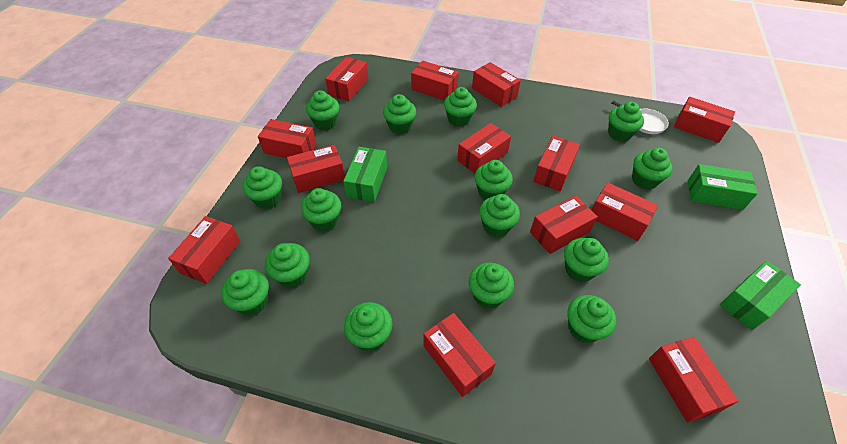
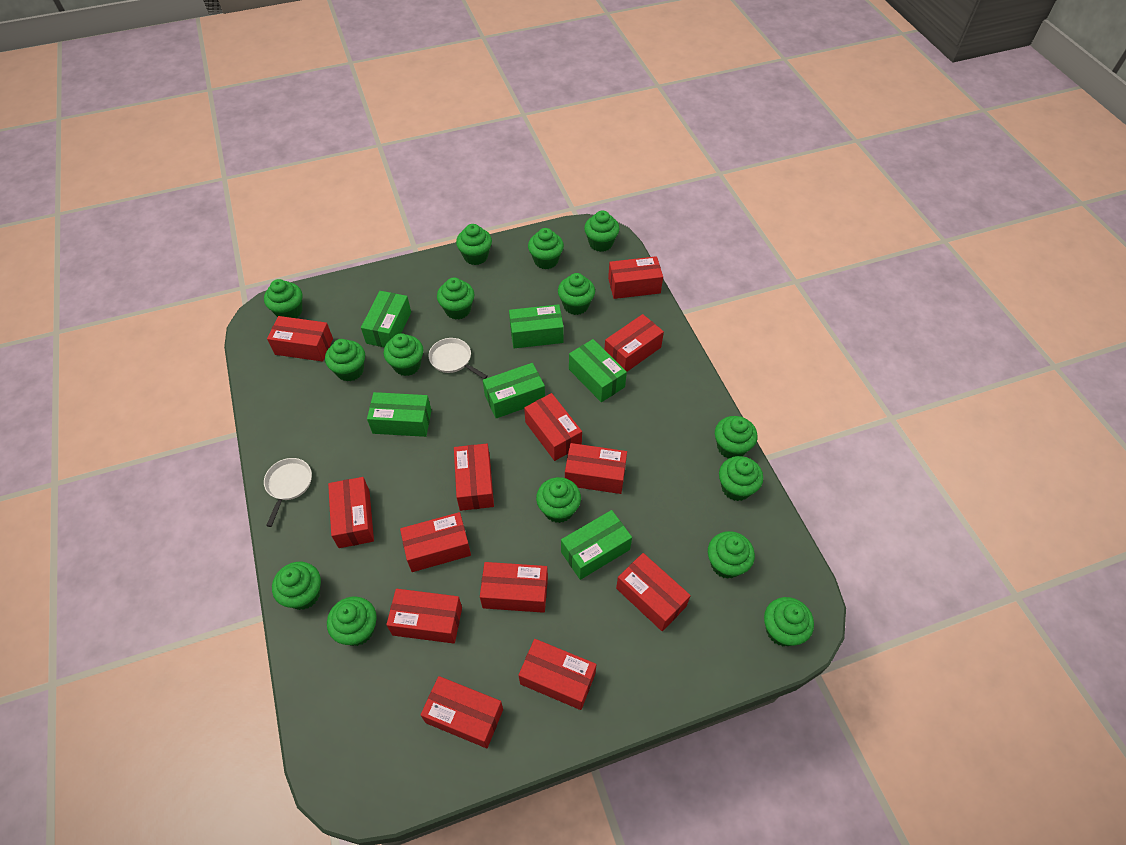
green box: 3 -> 6
white pan: 1 -> 2

